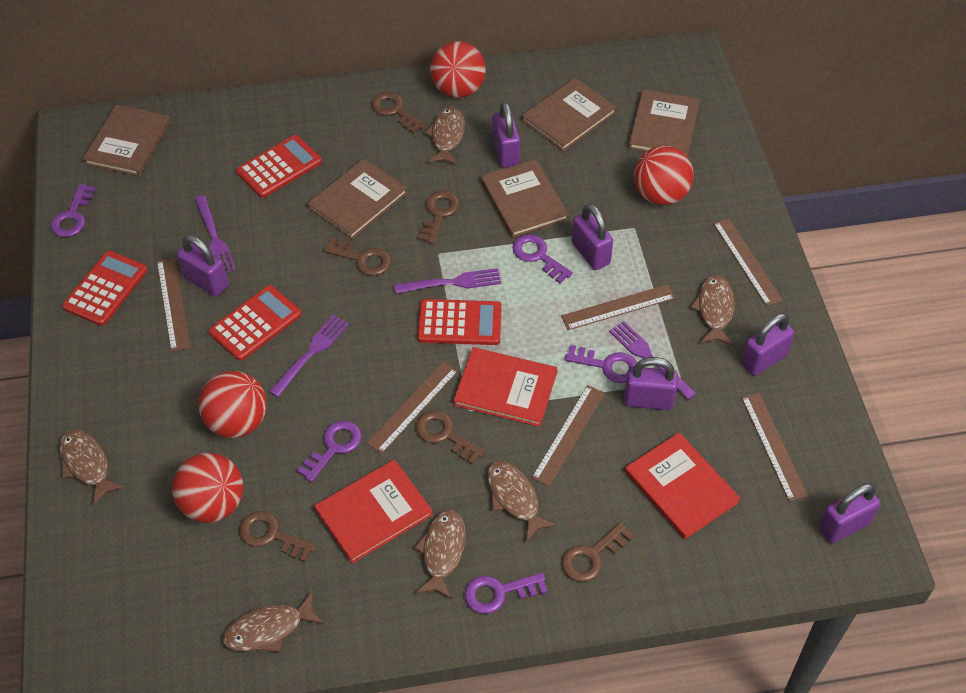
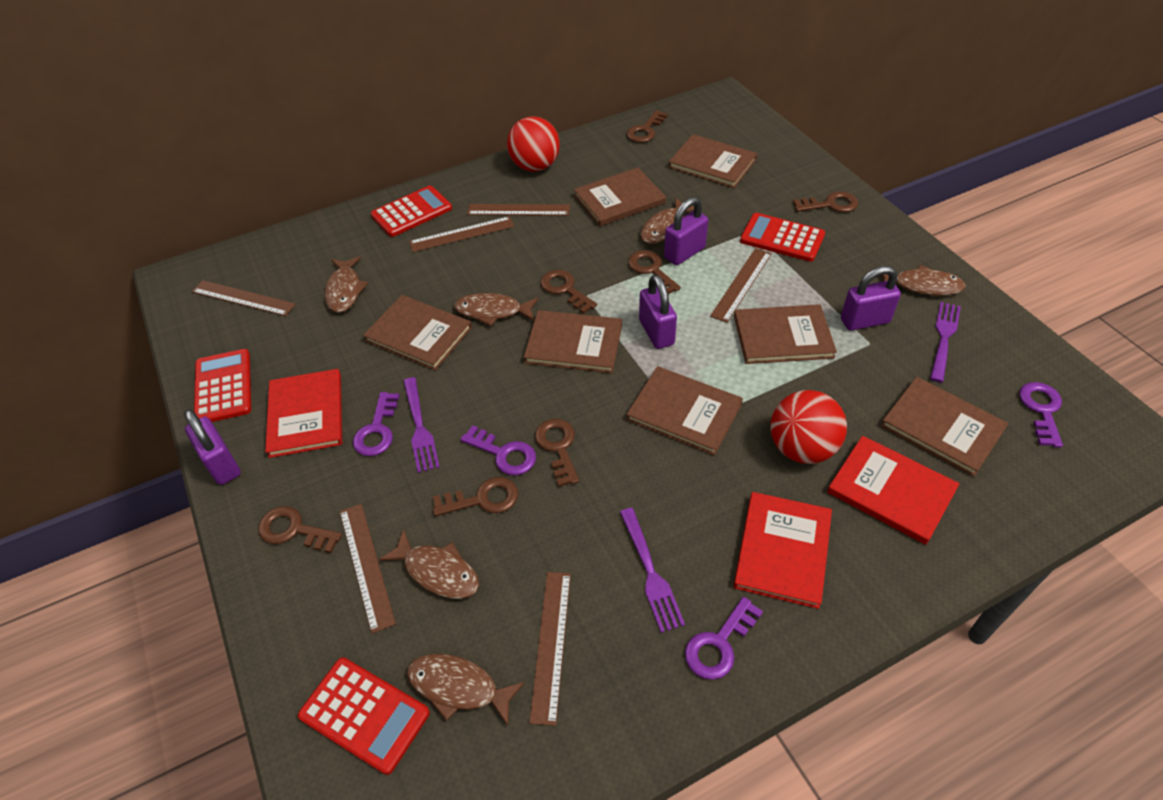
brown book: 5 -> 7
brown key: 6 -> 7
purple fork: 4 -> 3
purple key: 5 -> 4
purple padlock: 6 -> 4
red ball: 4 -> 2

